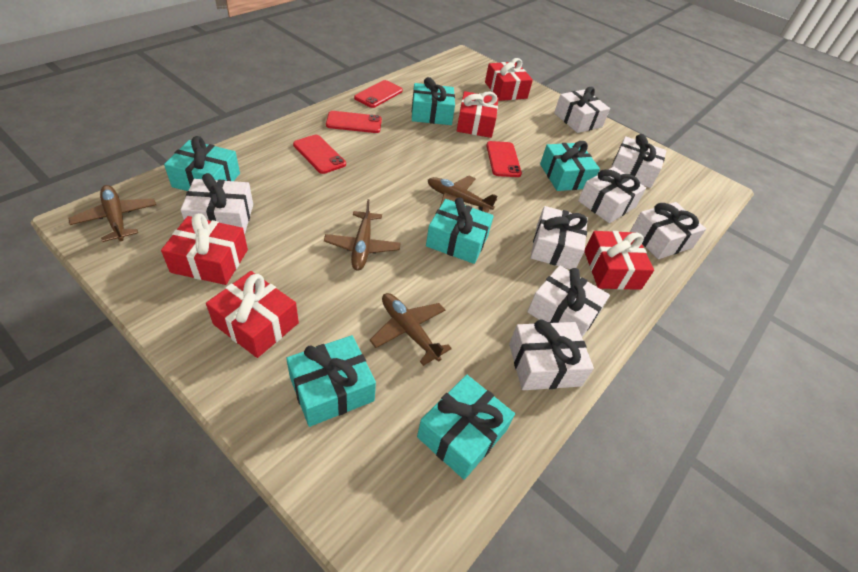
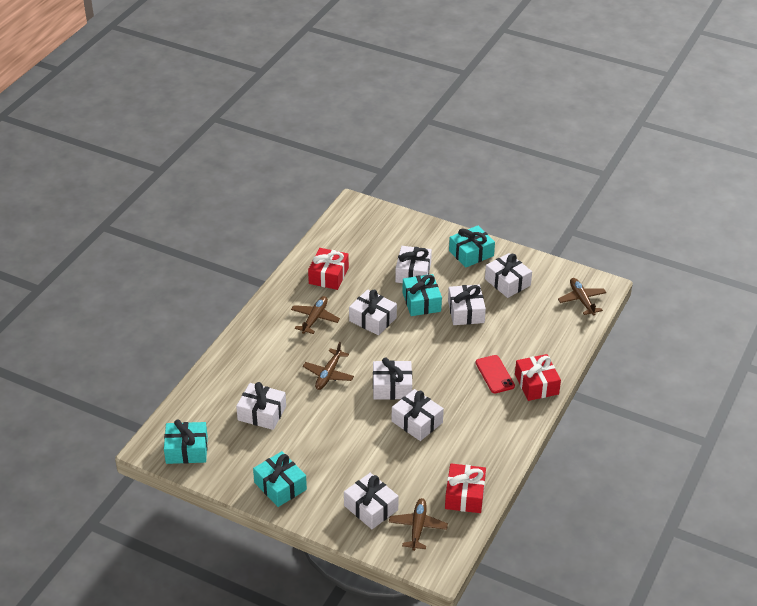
red gift: 5 -> 3
red phone: 4 -> 1
turquoise gift: 6 -> 4

